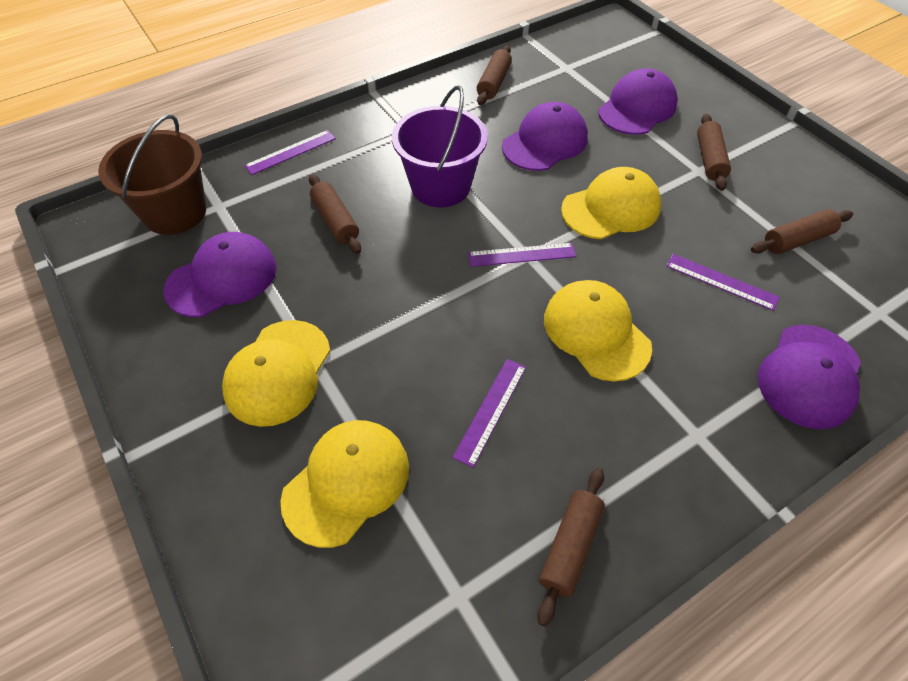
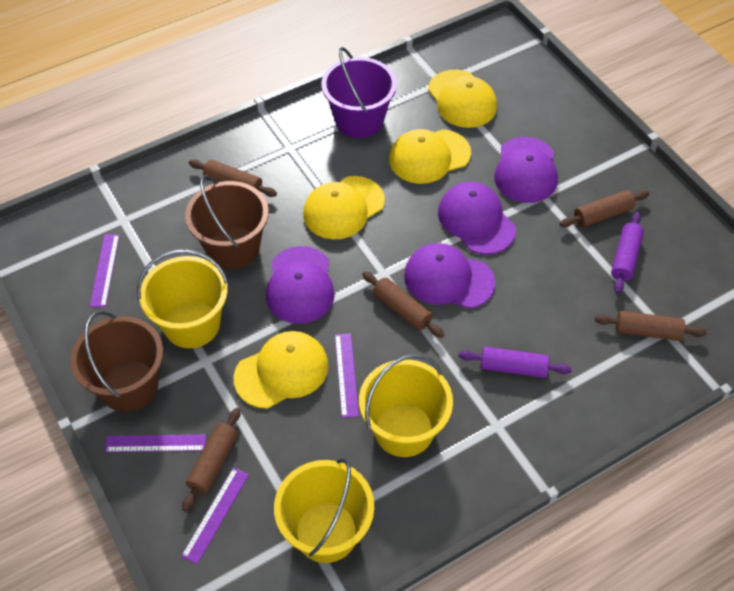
brown bucket: 1 -> 2
purple rolling pin: 0 -> 2
yellow bucket: 0 -> 3

